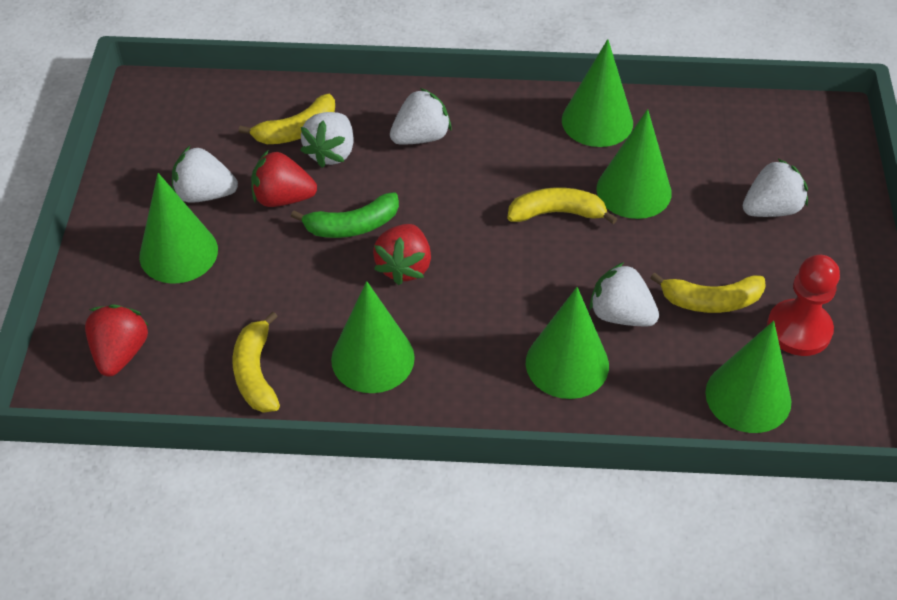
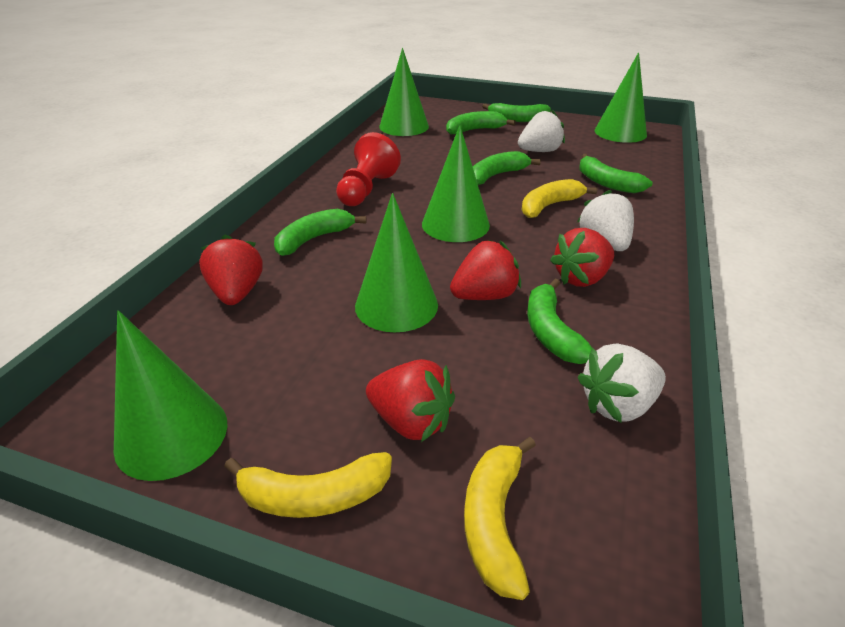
green banana: 1 -> 6
green cone: 6 -> 5
red strawberry: 3 -> 4
white strawberry: 5 -> 3
yellow banana: 4 -> 3

